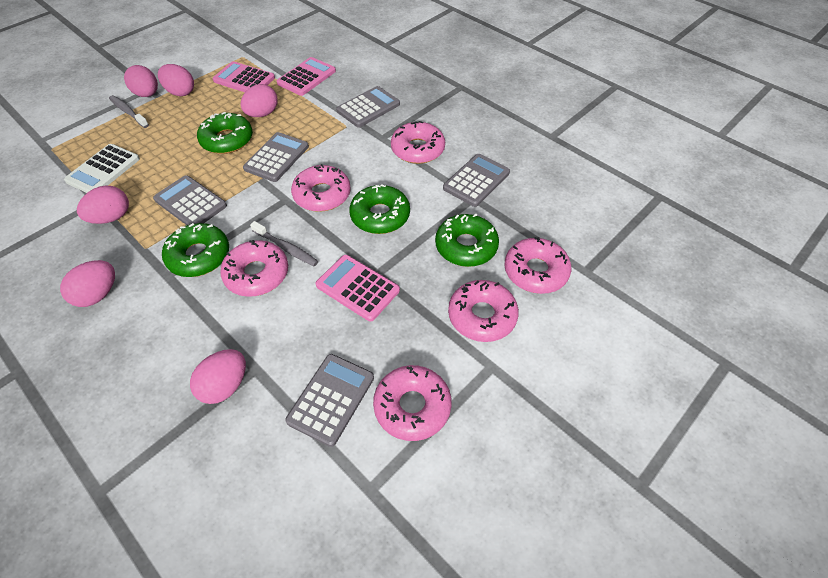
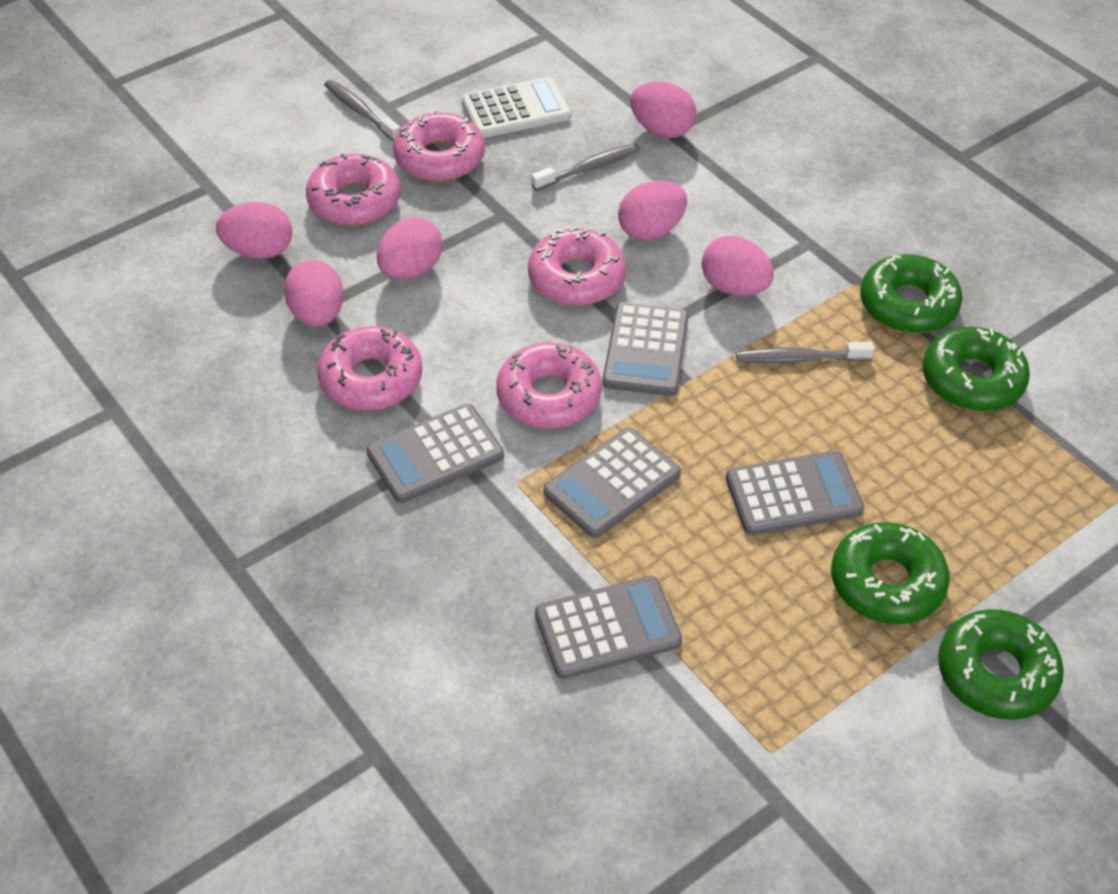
grey toothbrush: 2 -> 3
pink calculator: 3 -> 0
pink donut: 6 -> 5

